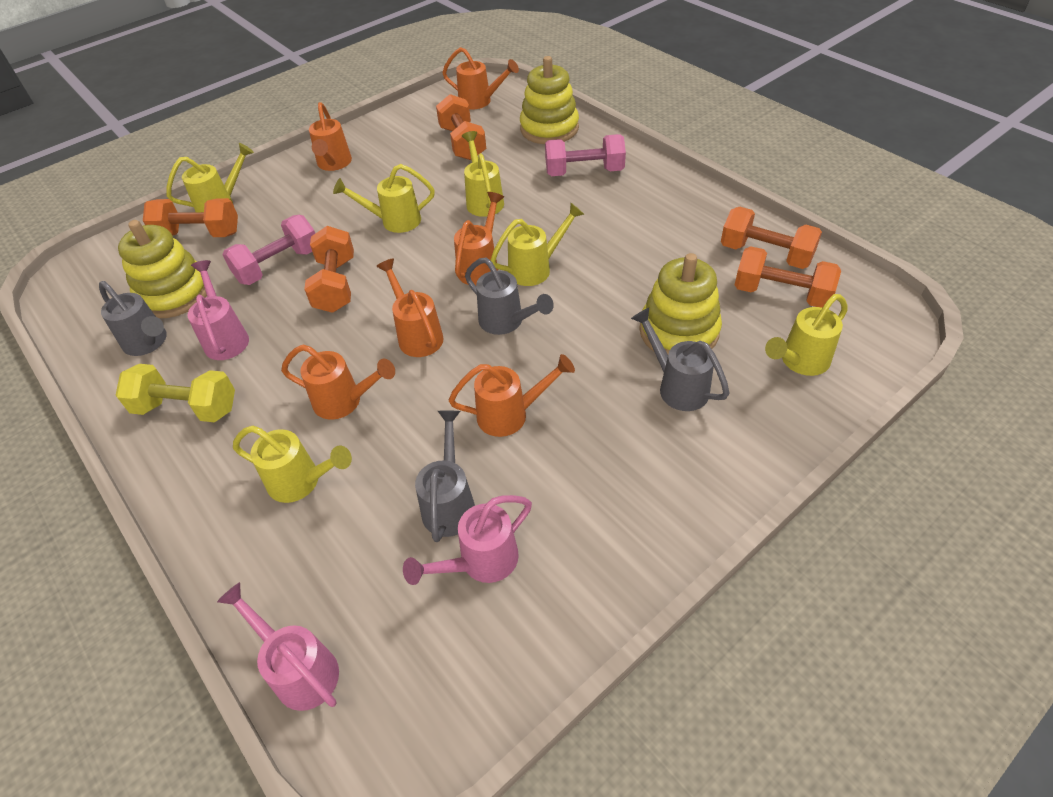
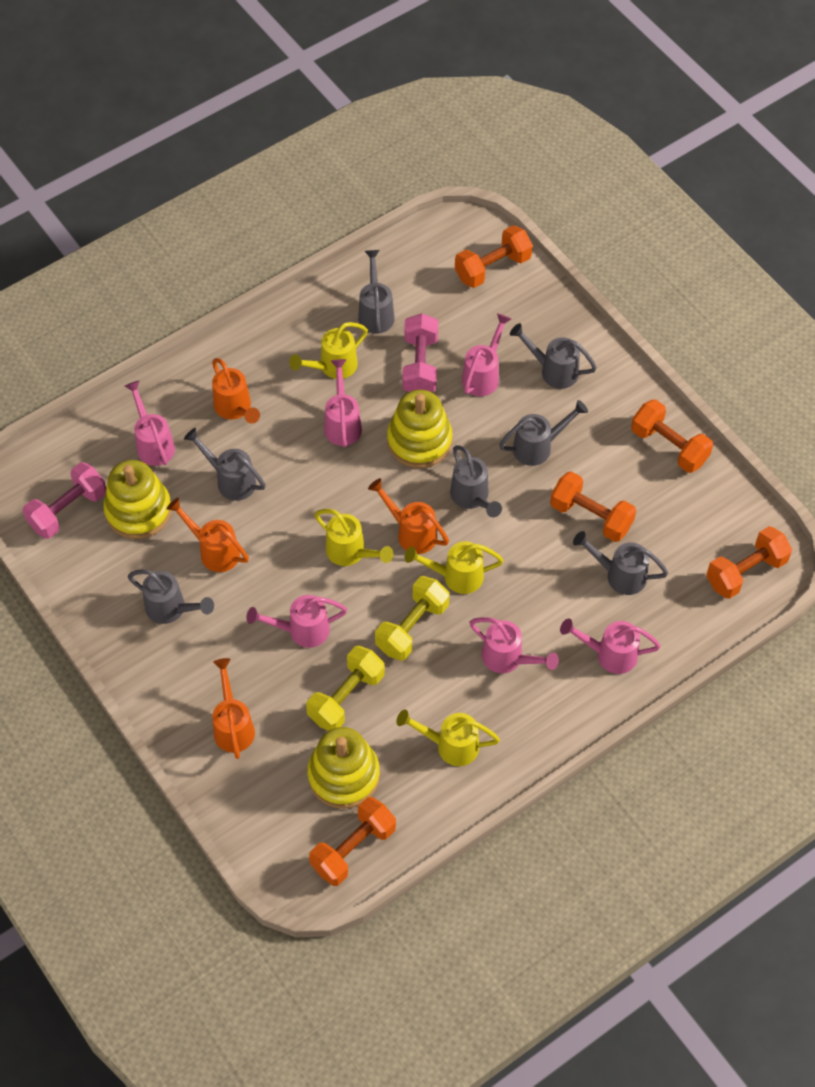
grey watering can: 4 -> 7
orange watering can: 6 -> 4
pink watering can: 3 -> 6
yellow dumbbell: 1 -> 2
yellow watering can: 6 -> 4

